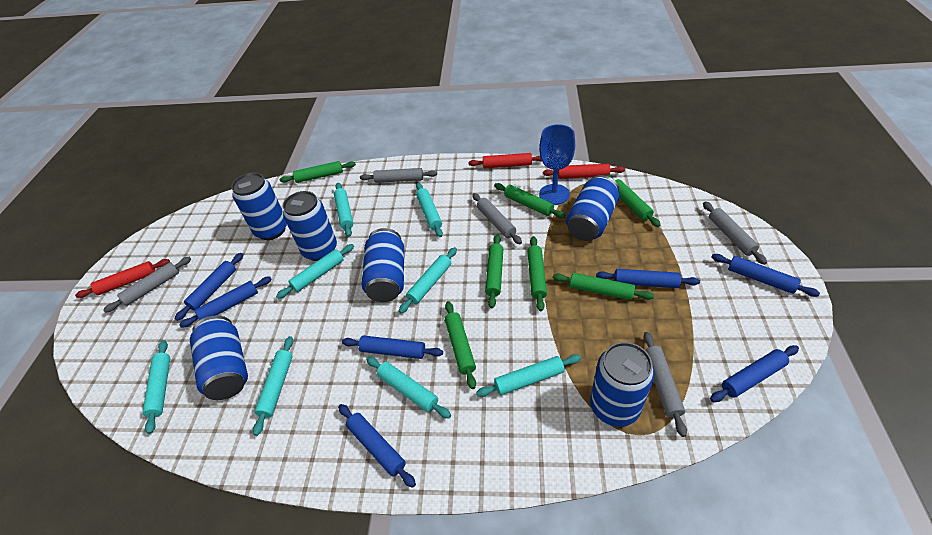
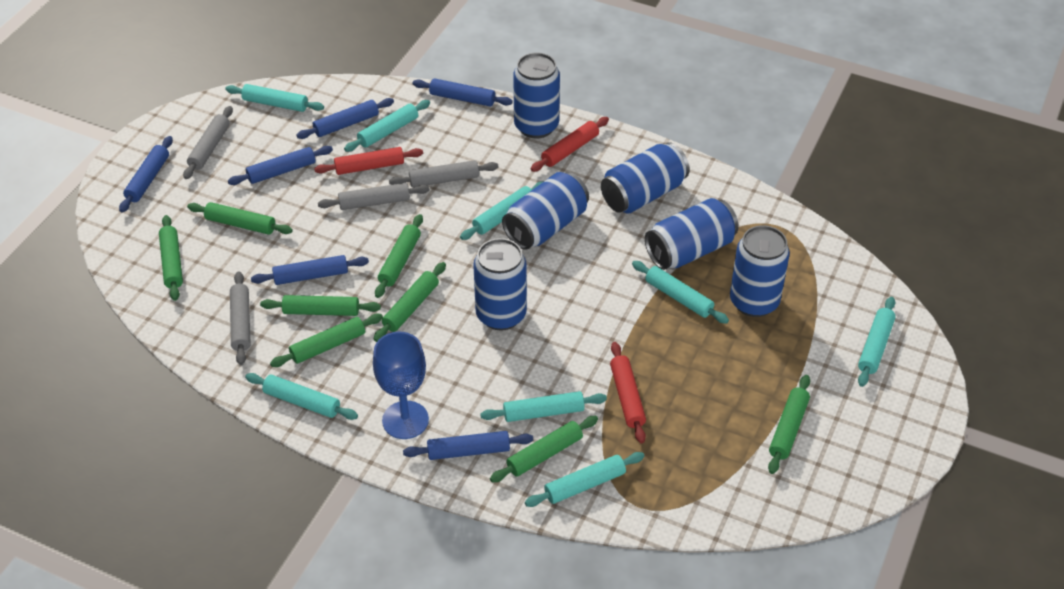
blue rolling pin: 7 -> 6
green rolling pin: 7 -> 8
grey rolling pin: 5 -> 4

